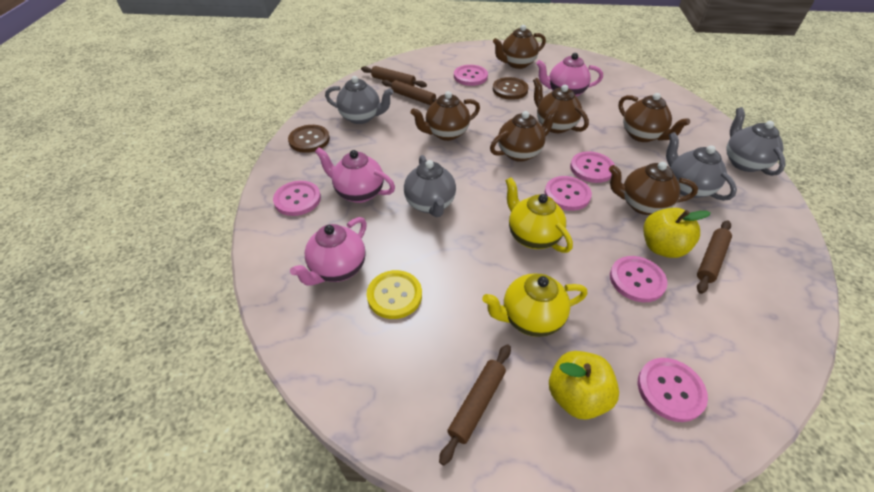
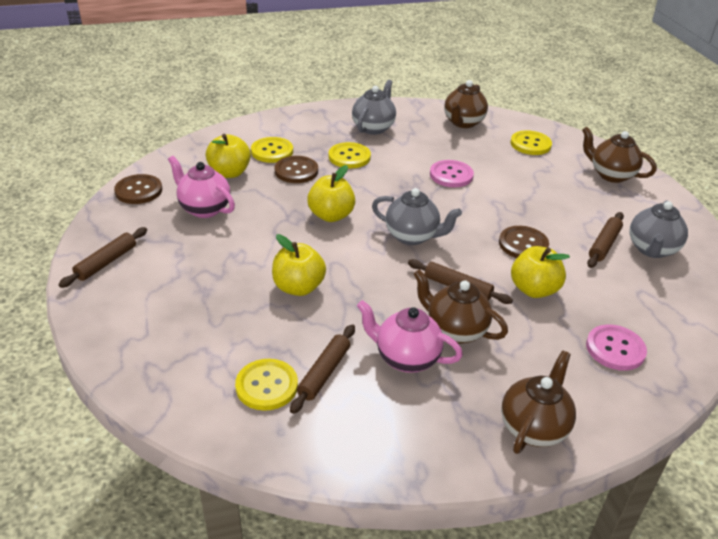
brown button: 2 -> 3
brown teapot: 6 -> 4
grey teapot: 4 -> 3
pink button: 6 -> 2
pink teapot: 3 -> 2
yellow apple: 2 -> 4
yellow button: 1 -> 4
yellow teapot: 2 -> 0

